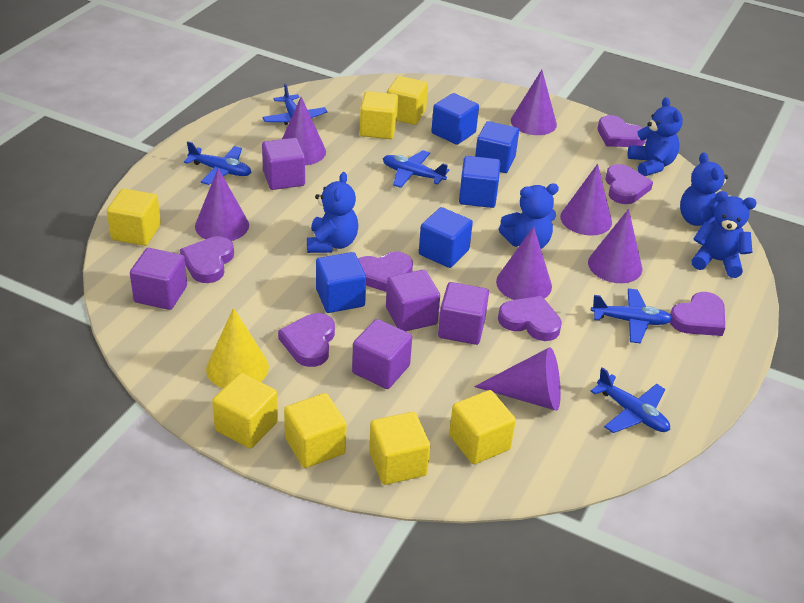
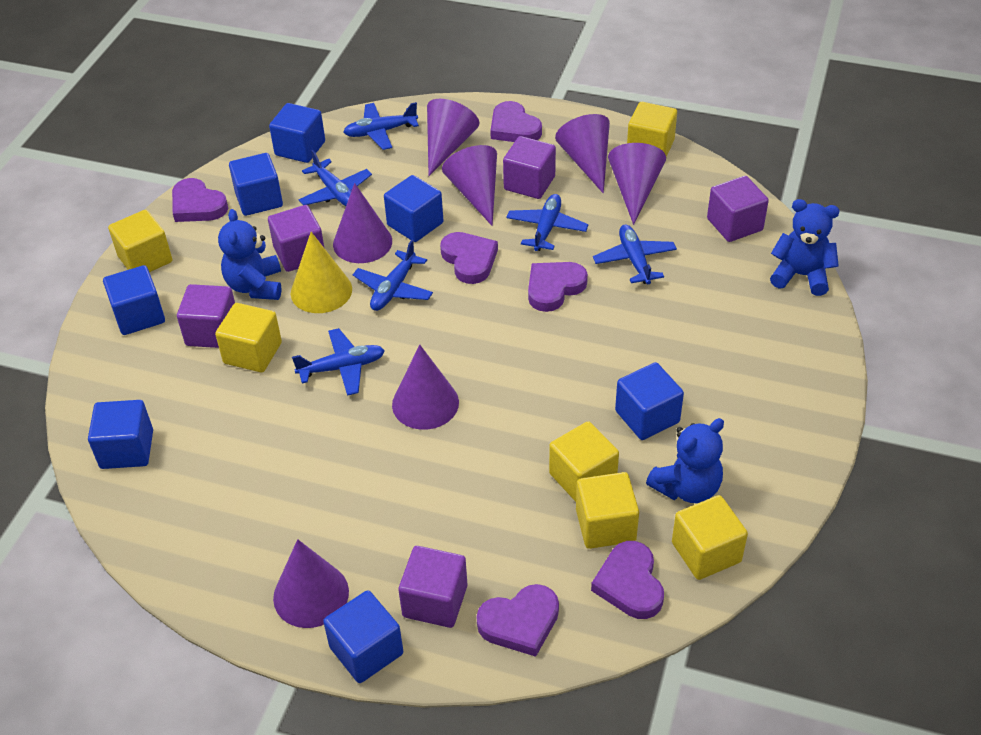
blue cube: 5 -> 7
blue plane: 5 -> 6
blue teddy bear: 5 -> 3
purple heart: 7 -> 6
yellow cube: 7 -> 6

